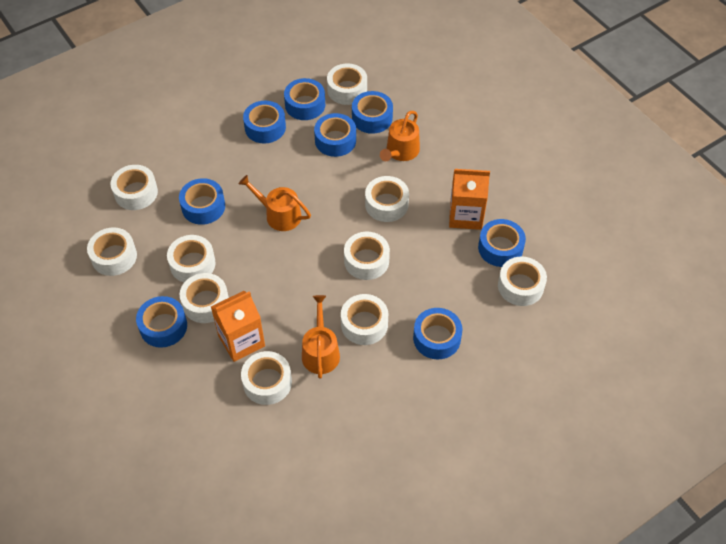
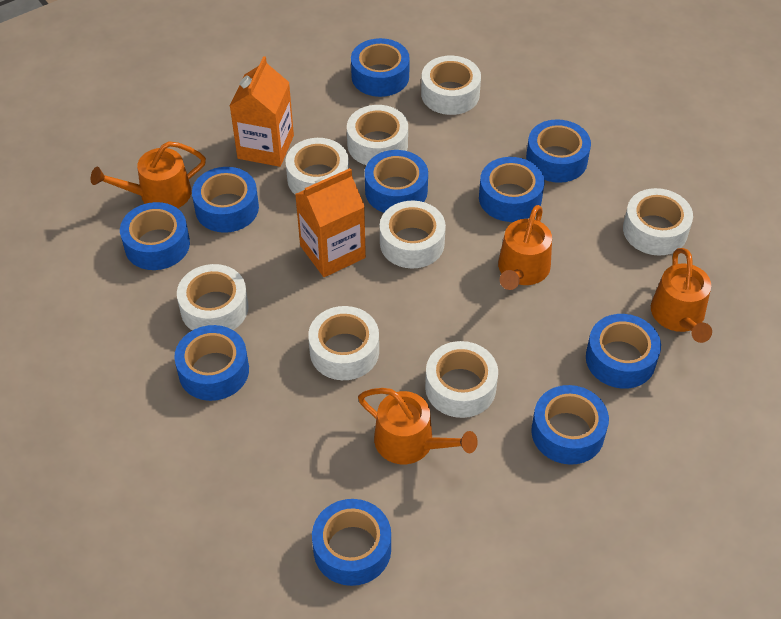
blue tape: 8 -> 10
orange watering can: 3 -> 4
white tape: 10 -> 8

